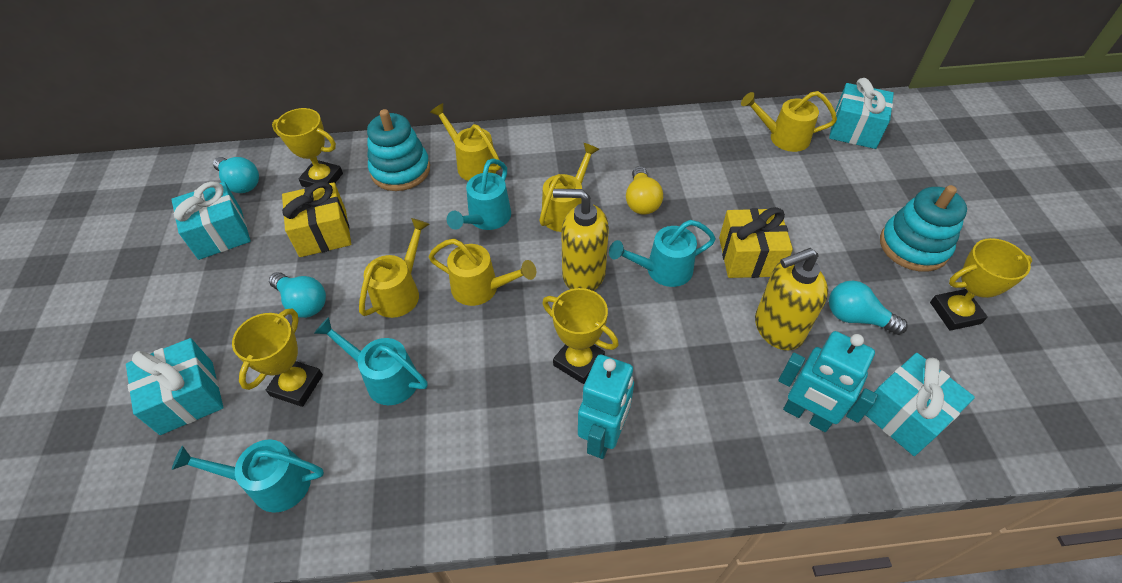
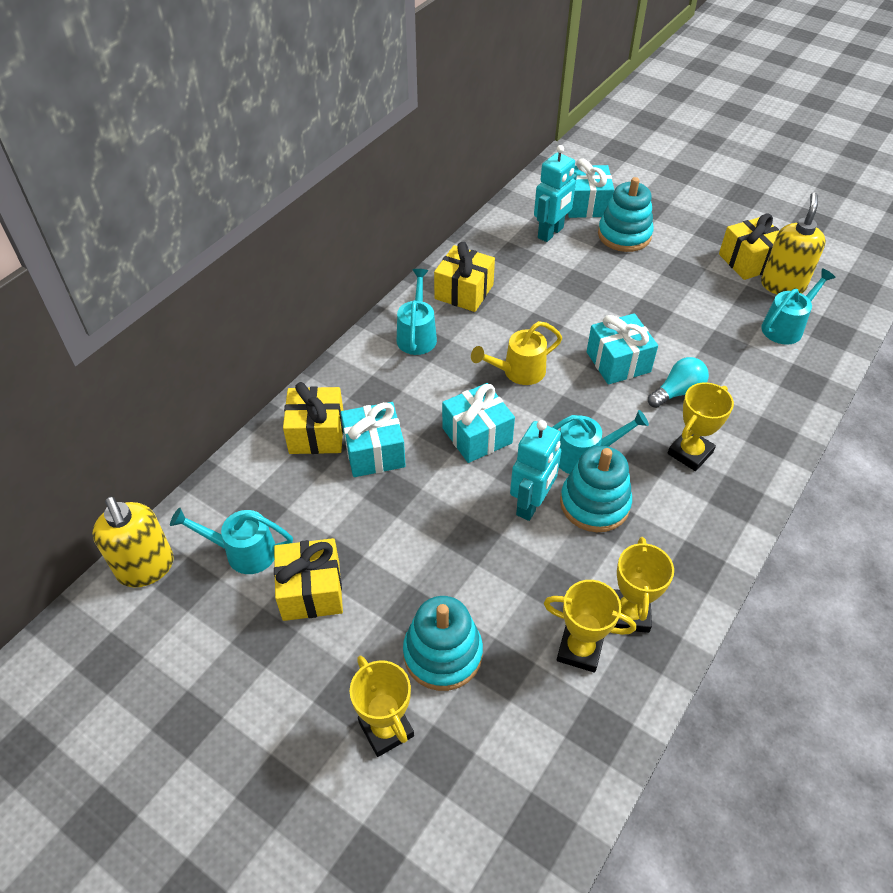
turquoise light bulb: 3 -> 1
turquoise stacking toy: 2 -> 3
yellow gift: 2 -> 4
yellow light bulb: 1 -> 0
yellow watering can: 5 -> 1

